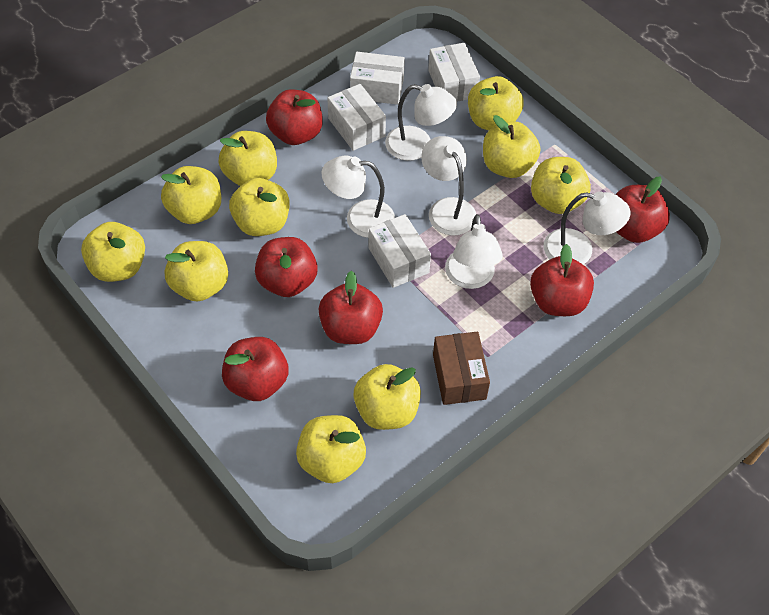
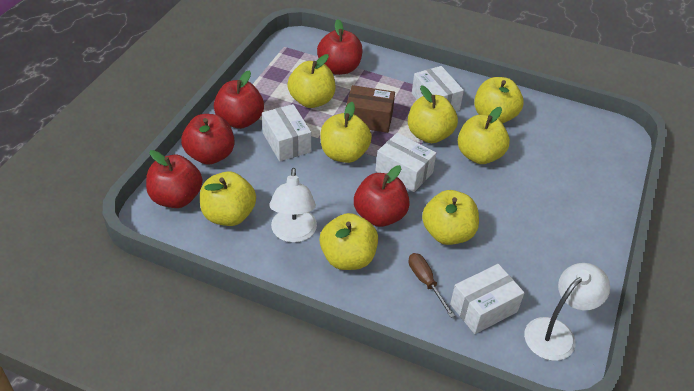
brown screwdriver: 0 -> 1
red apple: 6 -> 5
white lamp: 5 -> 2
yellow apple: 10 -> 8

